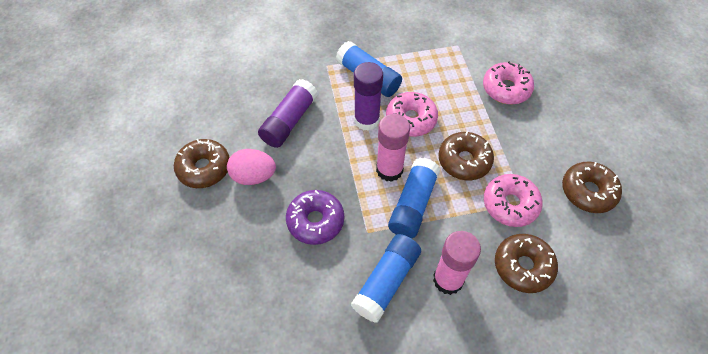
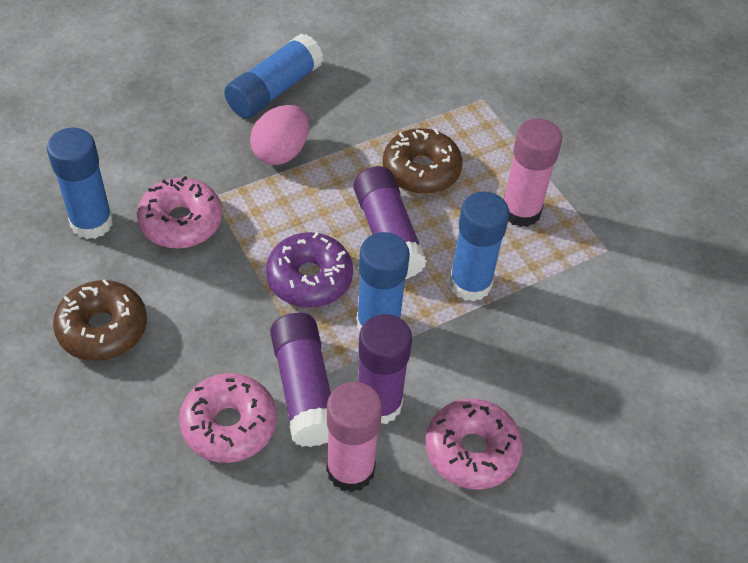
blue glue stick: 3 -> 4
brown donut: 4 -> 2
purple glue stick: 2 -> 3

